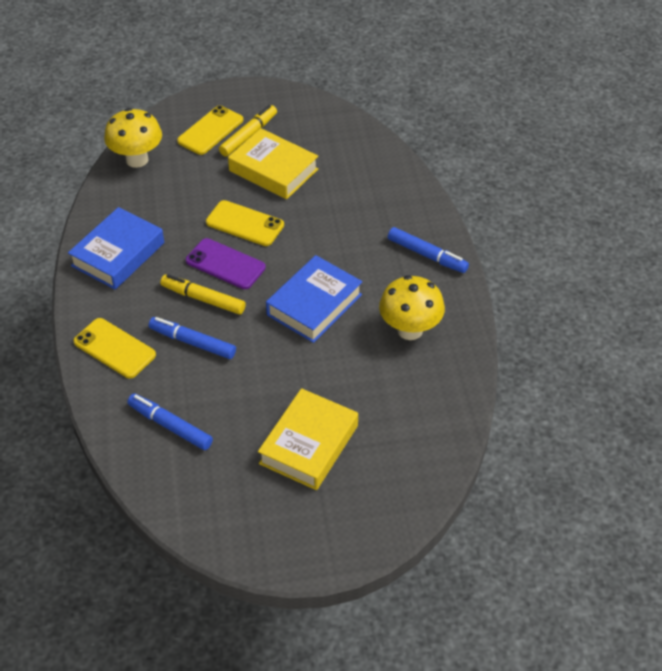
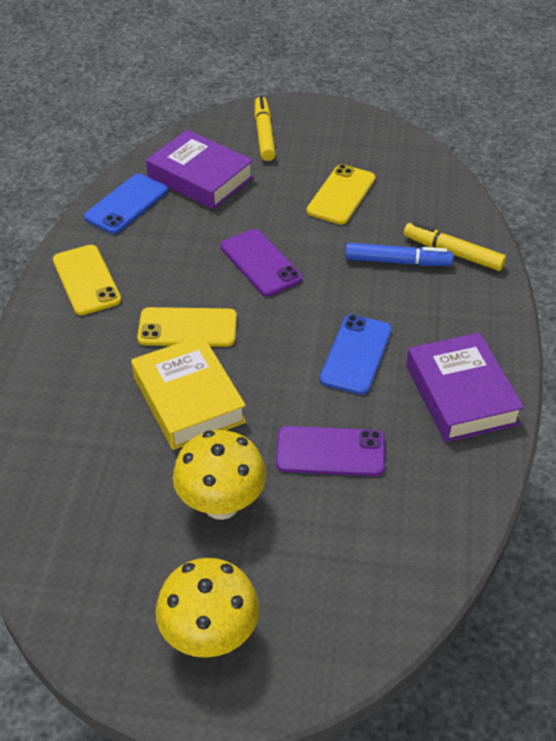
blue book: 2 -> 0
blue marker: 3 -> 1
blue phone: 0 -> 2
purple book: 0 -> 2
purple phone: 1 -> 2
yellow book: 2 -> 1

